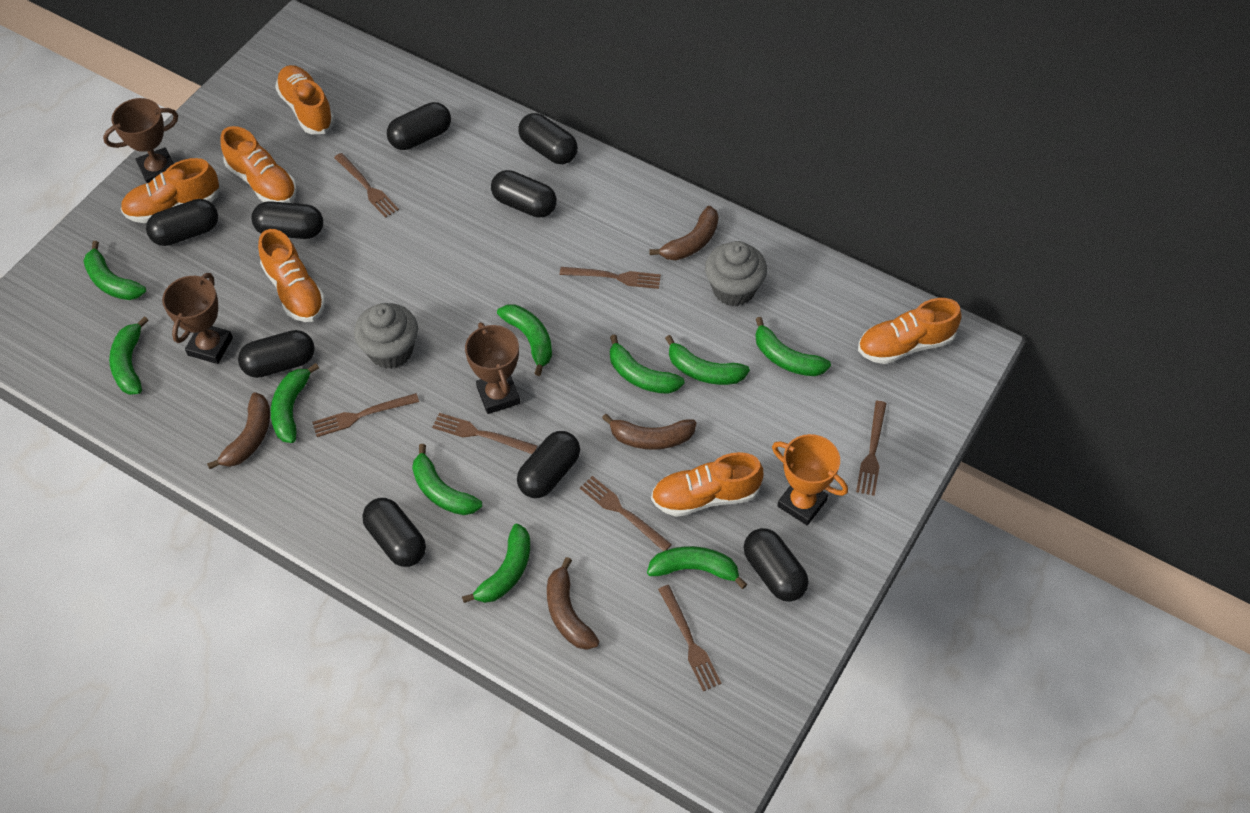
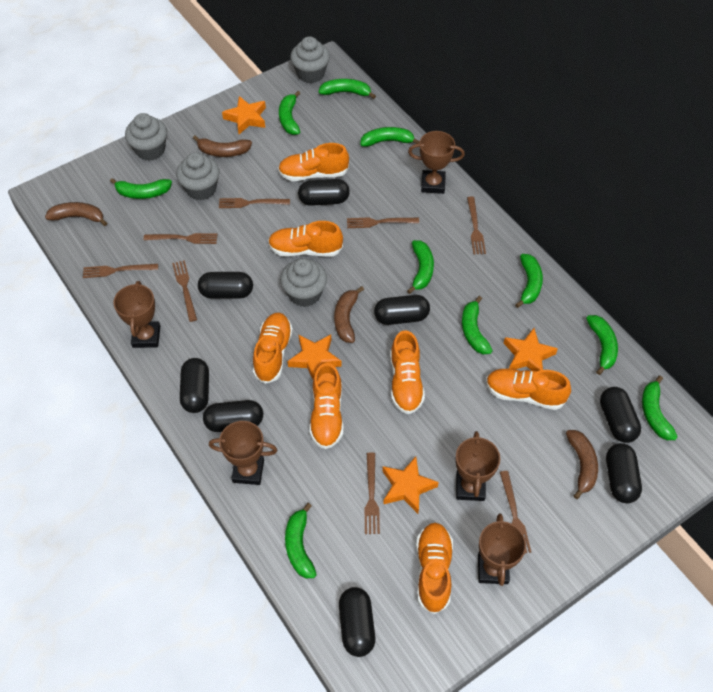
black capsule: 9 -> 8
brown fork: 7 -> 8
brown trophy: 3 -> 5
grey cupcake: 2 -> 4
orange shoe: 6 -> 7
orange star: 0 -> 4
orange trophy: 1 -> 0

